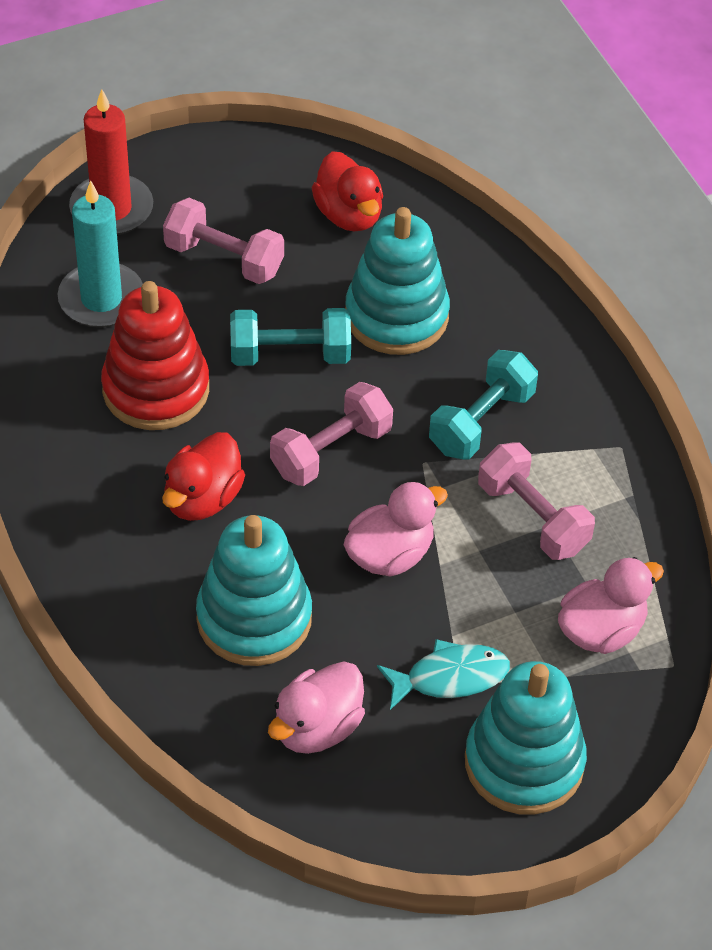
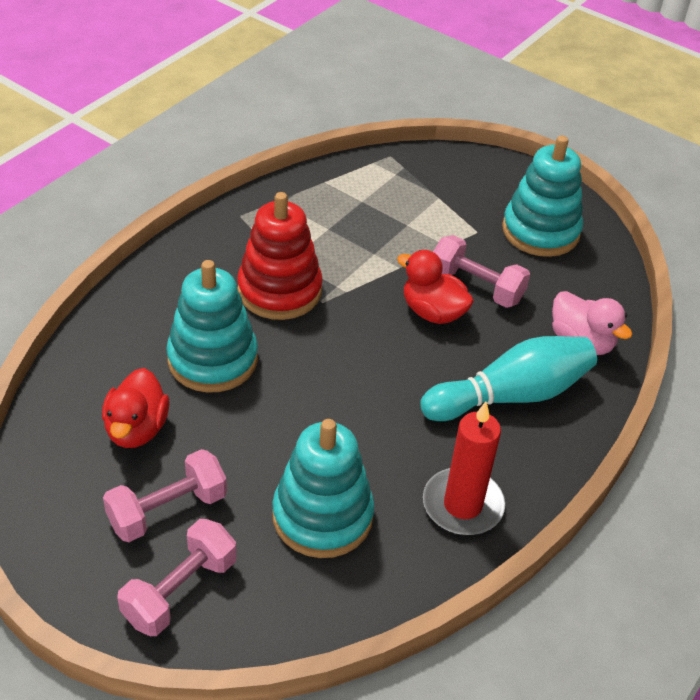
pink duck: 3 -> 1
turquoise bowling pin: 0 -> 1
turquoise candle: 1 -> 0
turquoise dumbbell: 2 -> 0
turquoise fish: 1 -> 0

